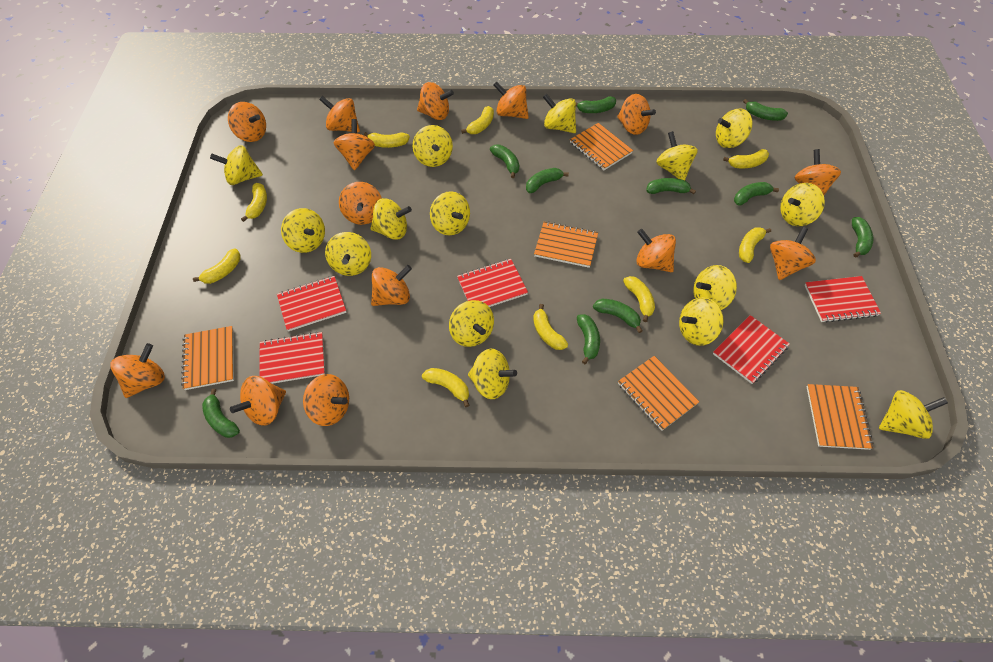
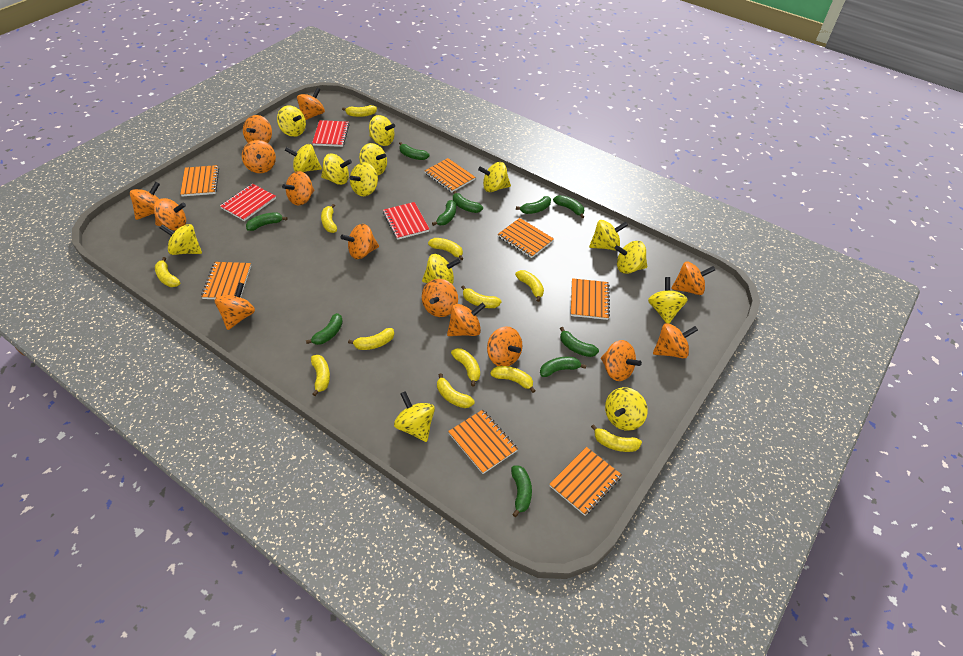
orange notebook: 5 -> 7
red notebook: 5 -> 3
yellow banana: 9 -> 12
yellow spinning top: 15 -> 14

